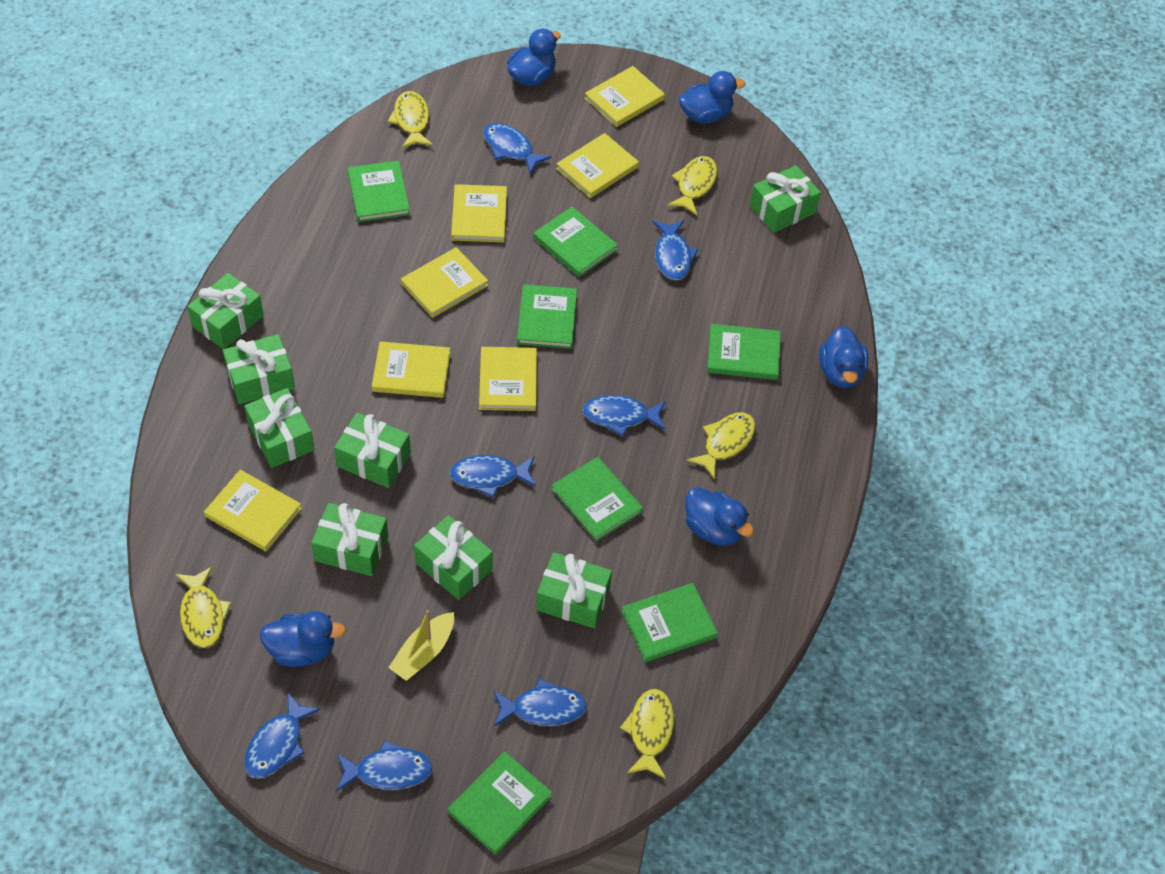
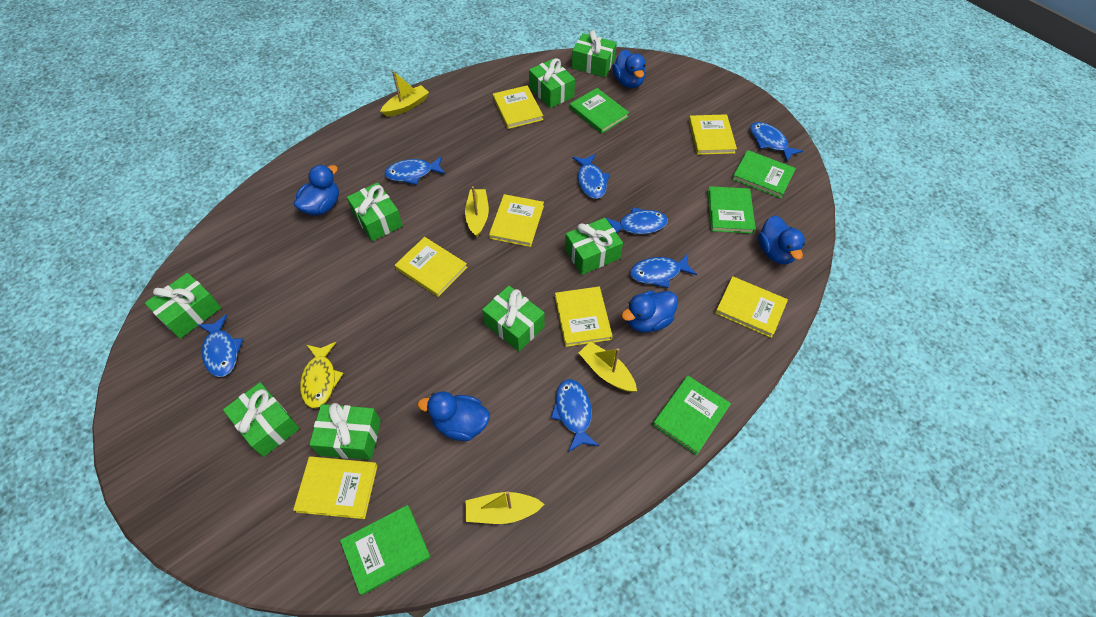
green book: 7 -> 5
yellow boat: 1 -> 4
yellow fish: 5 -> 1

